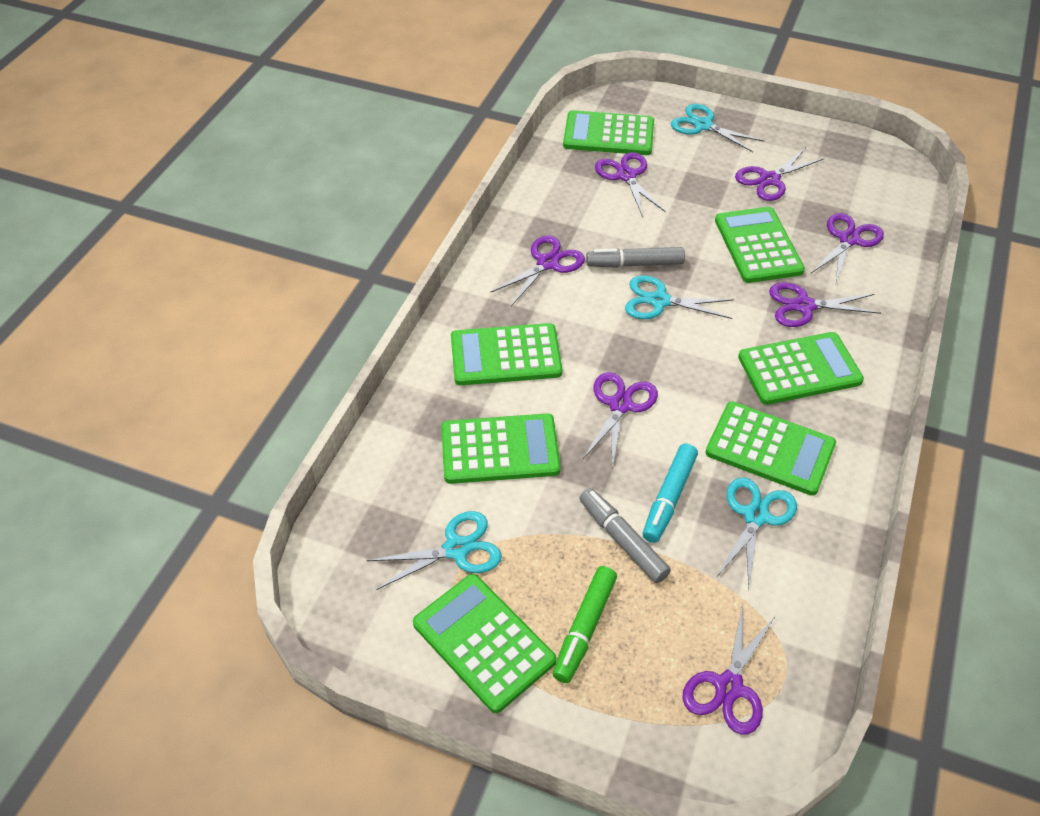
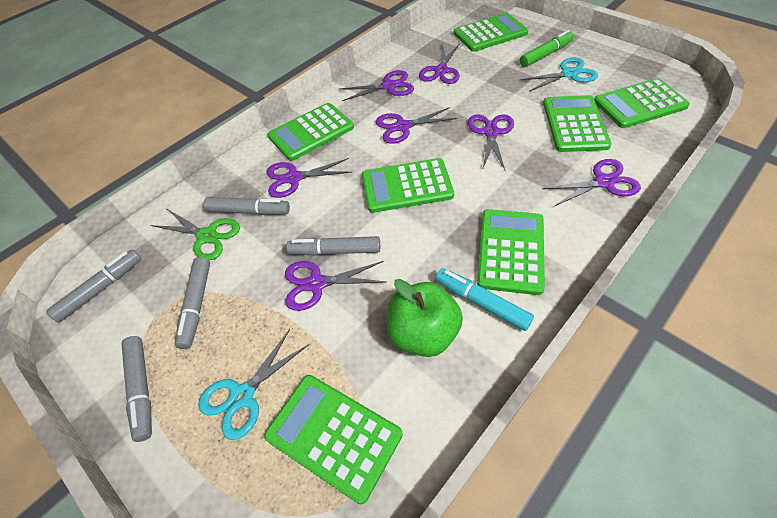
green apple: 0 -> 1
green scissors: 0 -> 1
grey marker: 2 -> 5
turquoise scissors: 4 -> 2

